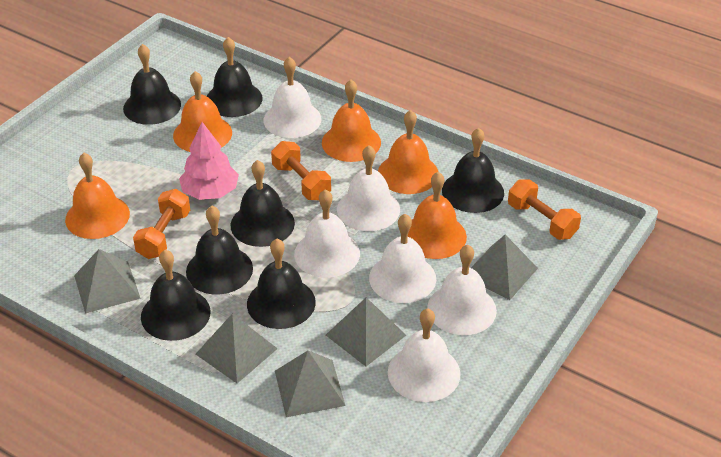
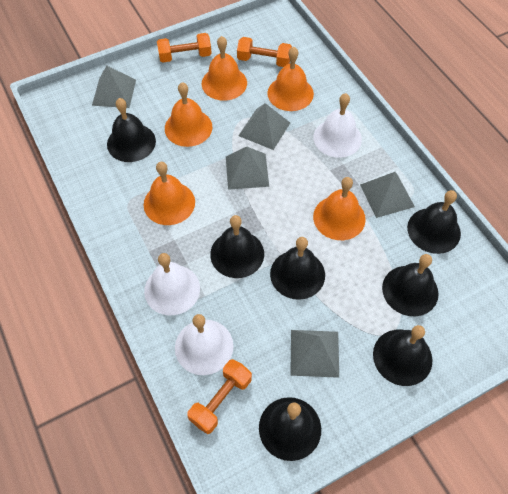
pink tree: 1 -> 0
white bell: 6 -> 3

